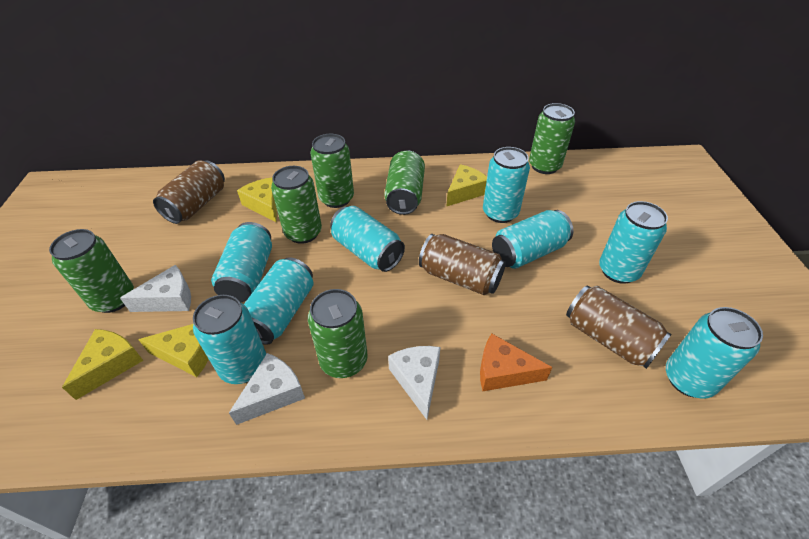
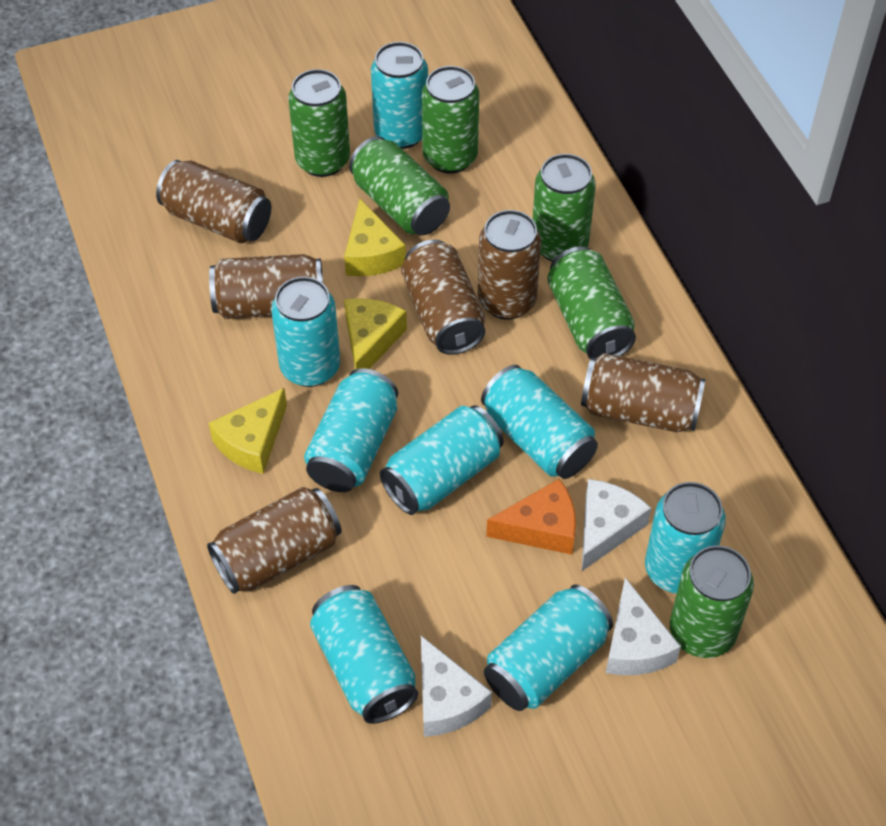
brown can: 3 -> 6
yellow cheese: 4 -> 3

